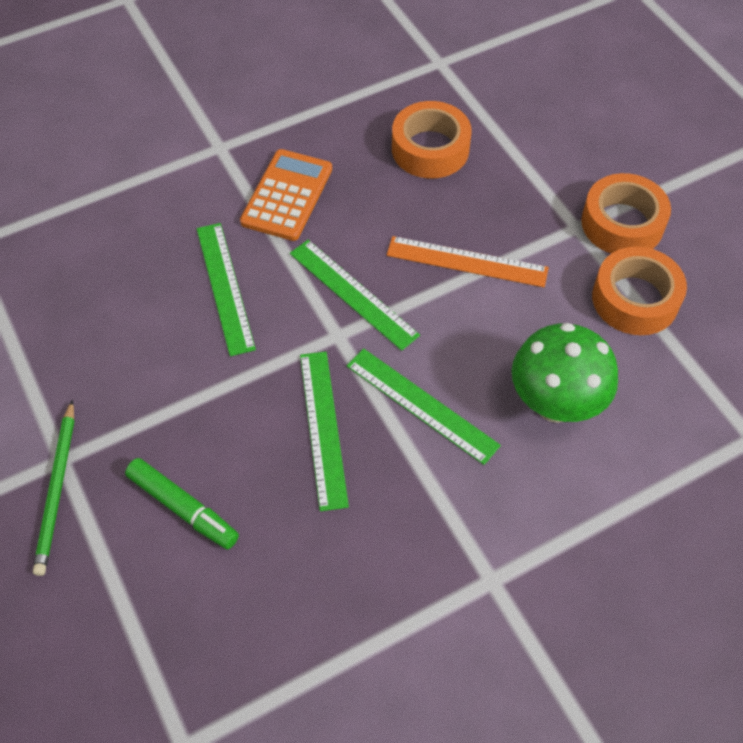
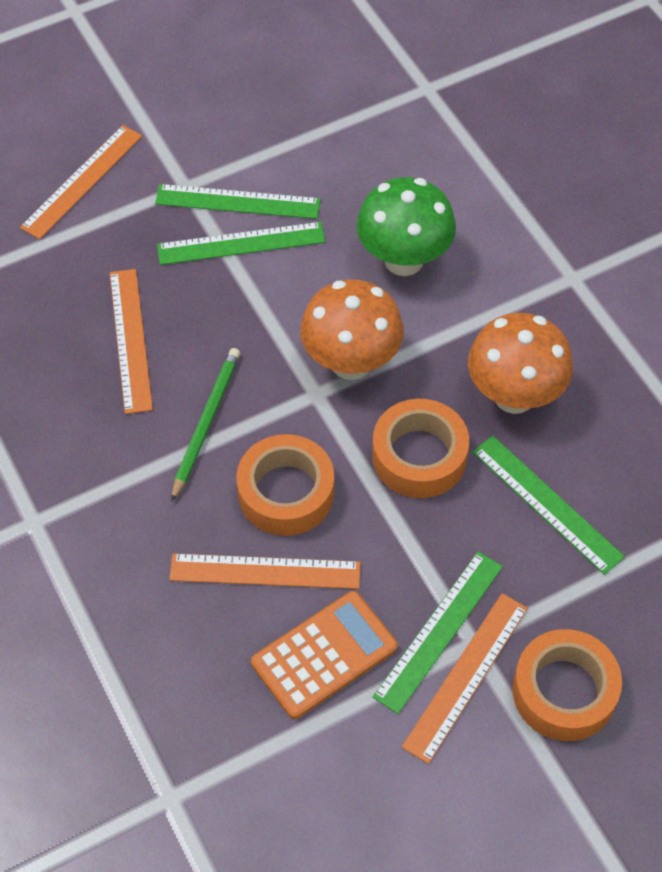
green marker: 1 -> 0
orange mushroom: 0 -> 2
orange ruler: 1 -> 4

